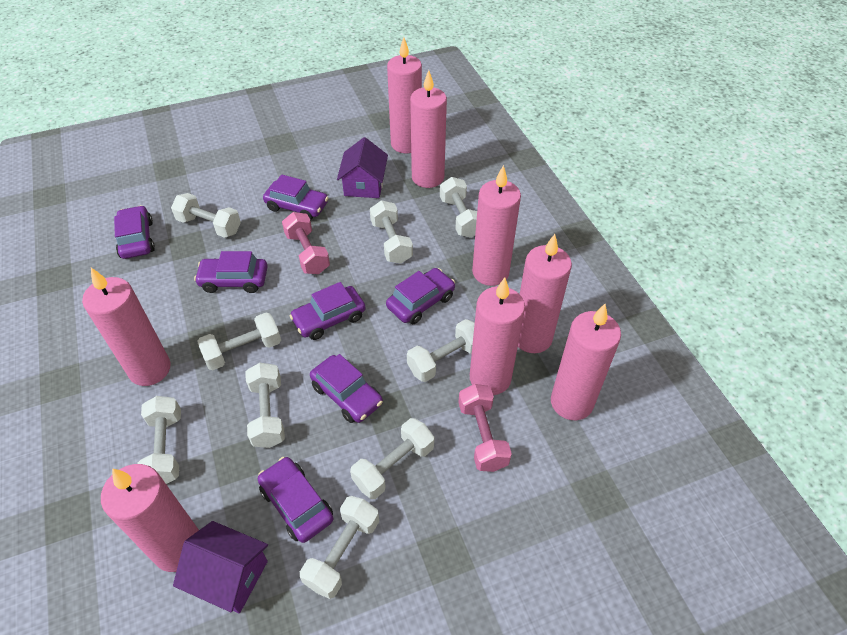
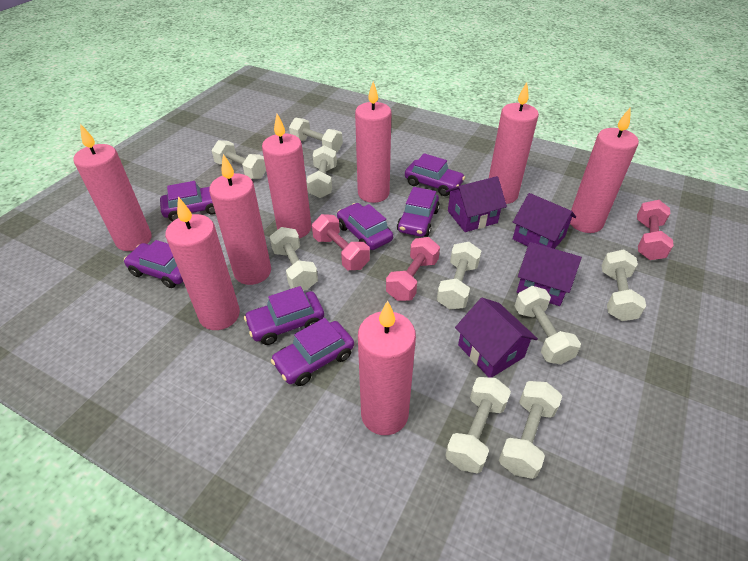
pink dumbbell: 2 -> 3
purple house: 2 -> 4

